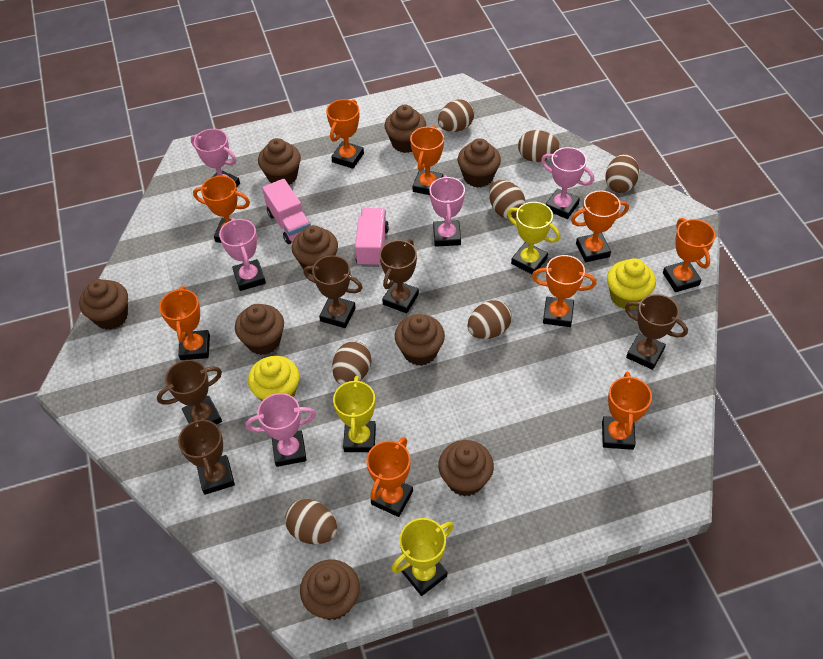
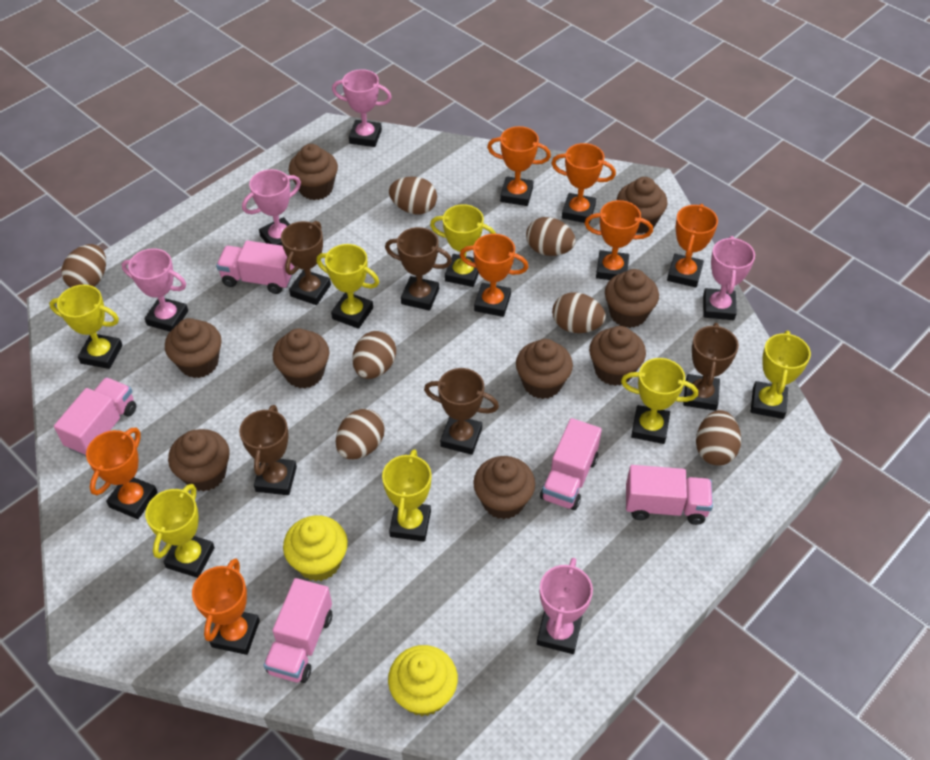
orange trophy: 9 -> 7
pink truck: 2 -> 5
yellow trophy: 3 -> 7

